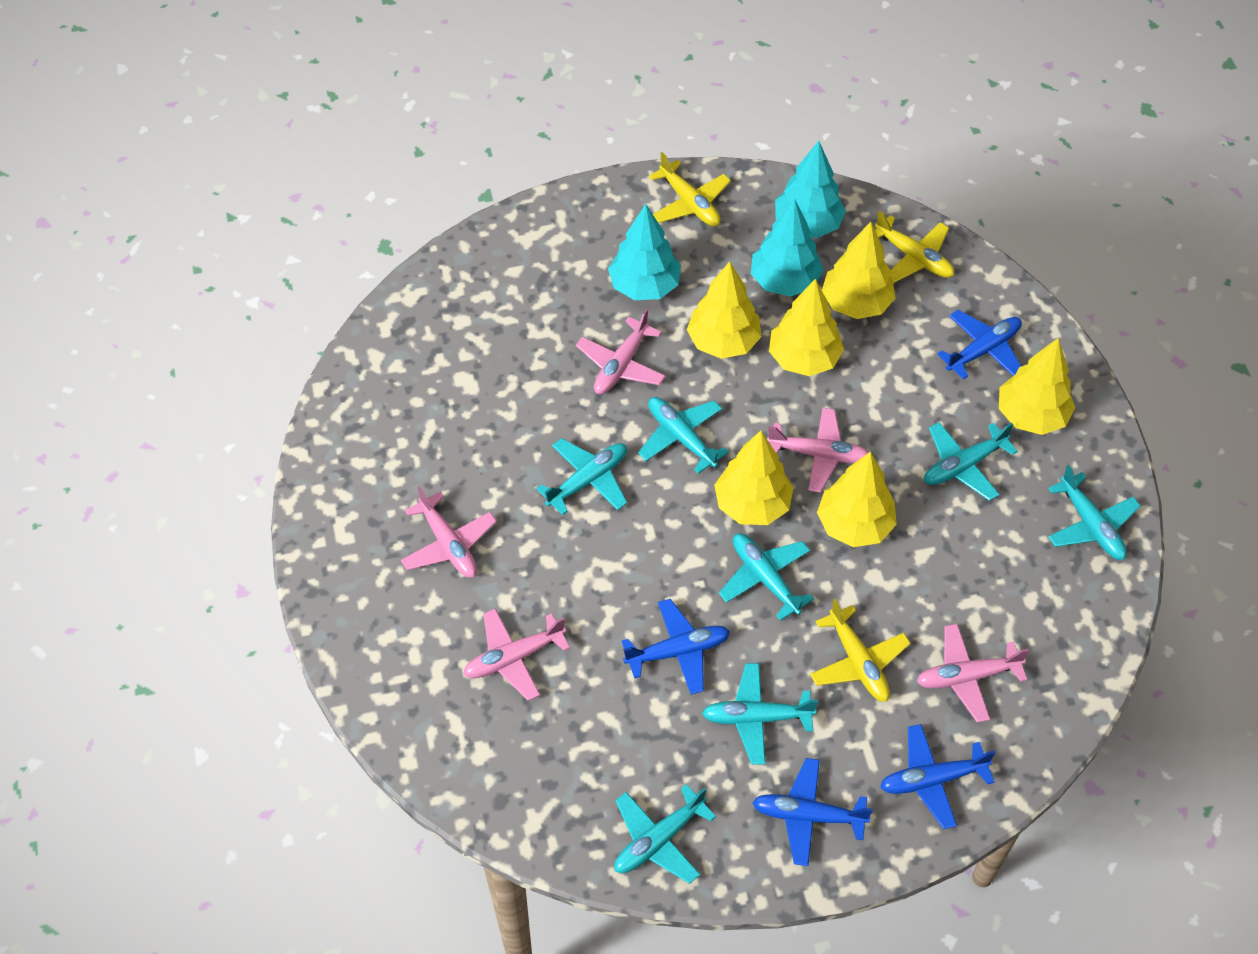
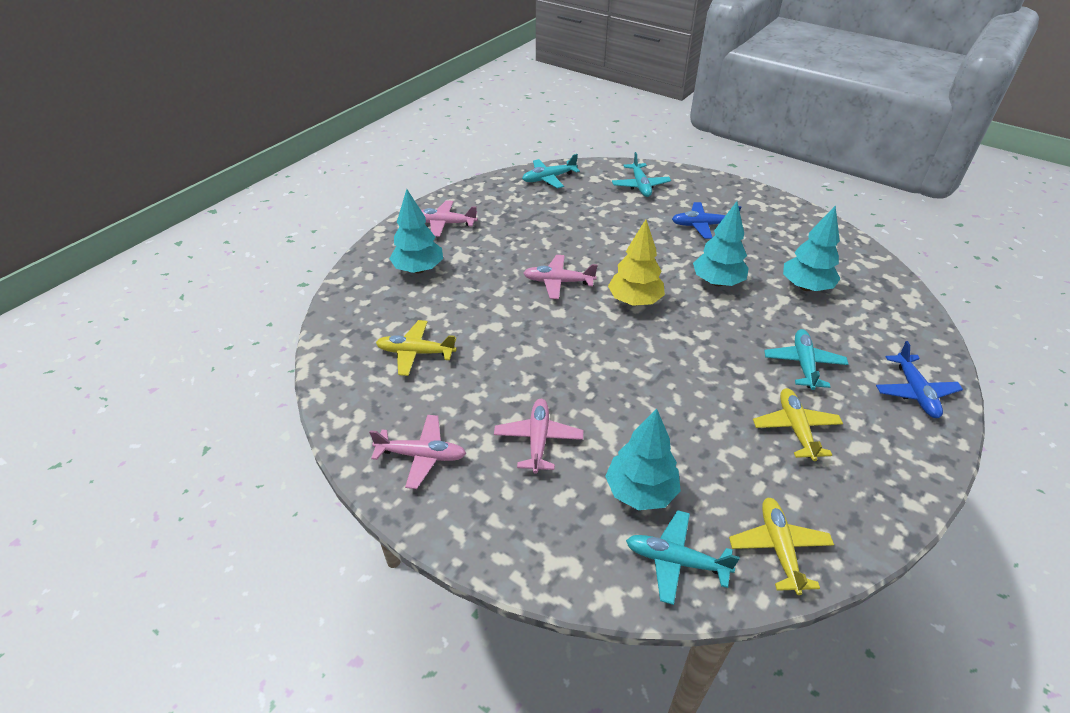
blue plane: 4 -> 2
pink plane: 5 -> 4
turquoise plane: 7 -> 4
turquoise tree: 3 -> 4
yellow tree: 6 -> 1

